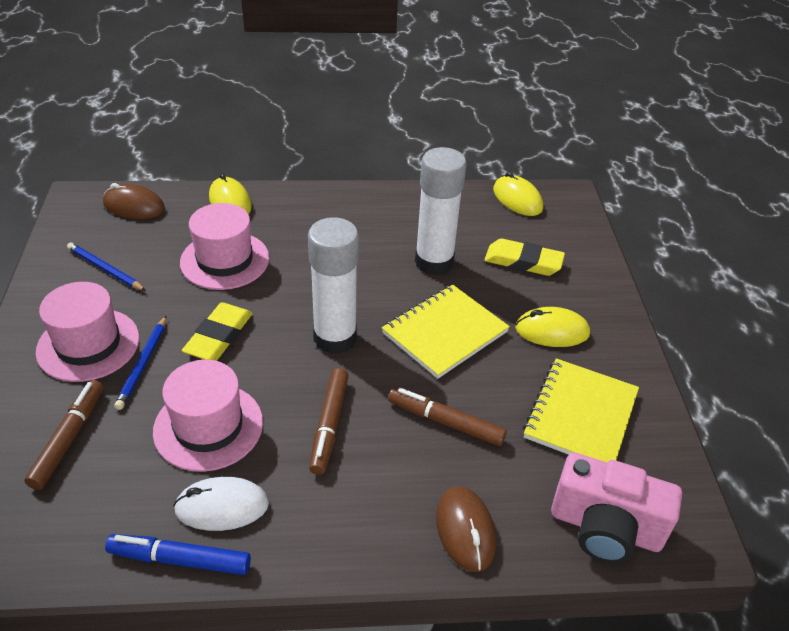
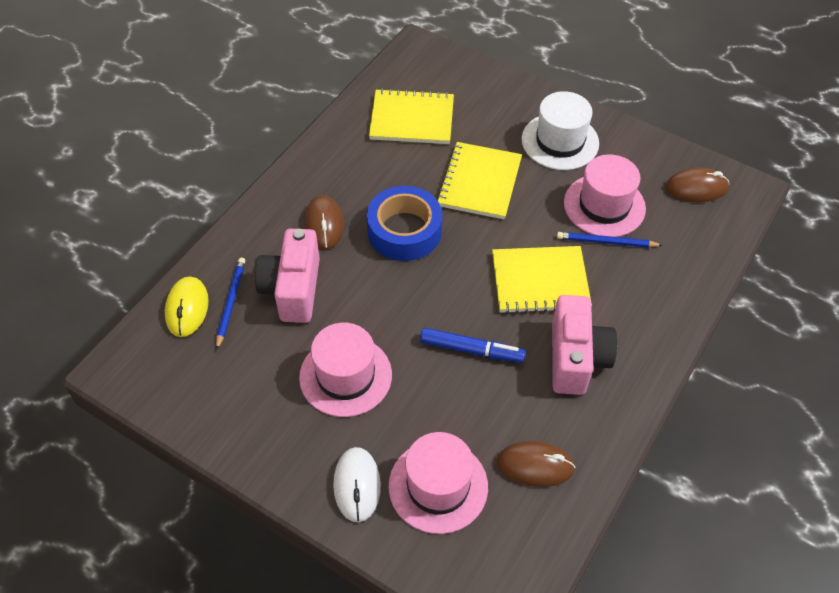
blue tape: 0 -> 1
brown marker: 3 -> 0
brown mouse: 2 -> 3
pink camera: 1 -> 2
white glue stick: 2 -> 0
white hat: 0 -> 1
yellow eraser: 2 -> 0
yellow mouse: 3 -> 1
yellow notebook: 2 -> 3

